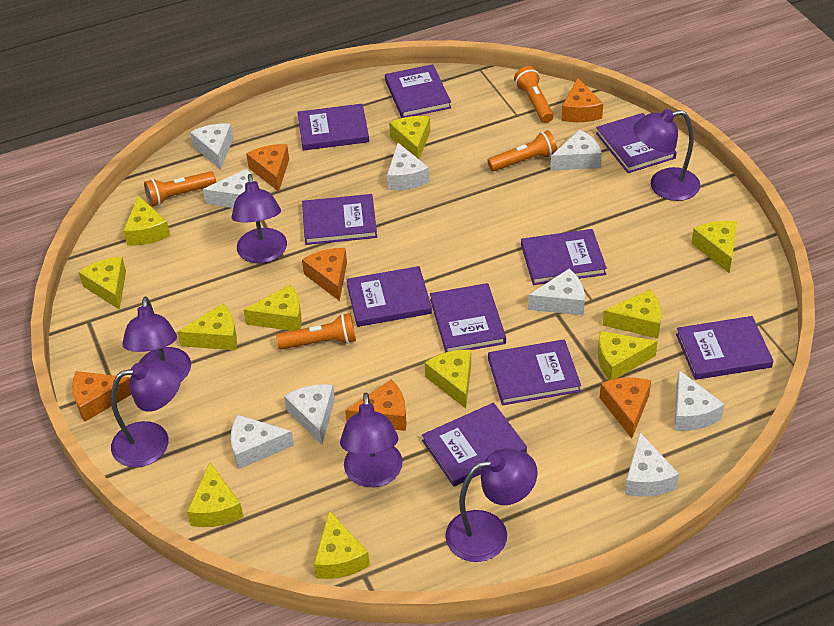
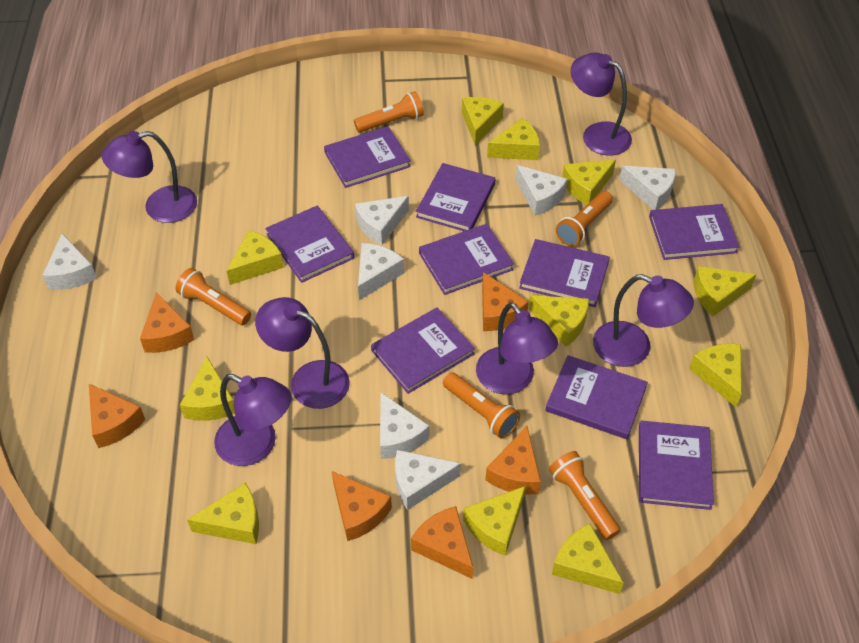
orange flashlight: 4 -> 5
purple book: 10 -> 9
white cheese: 9 -> 7

